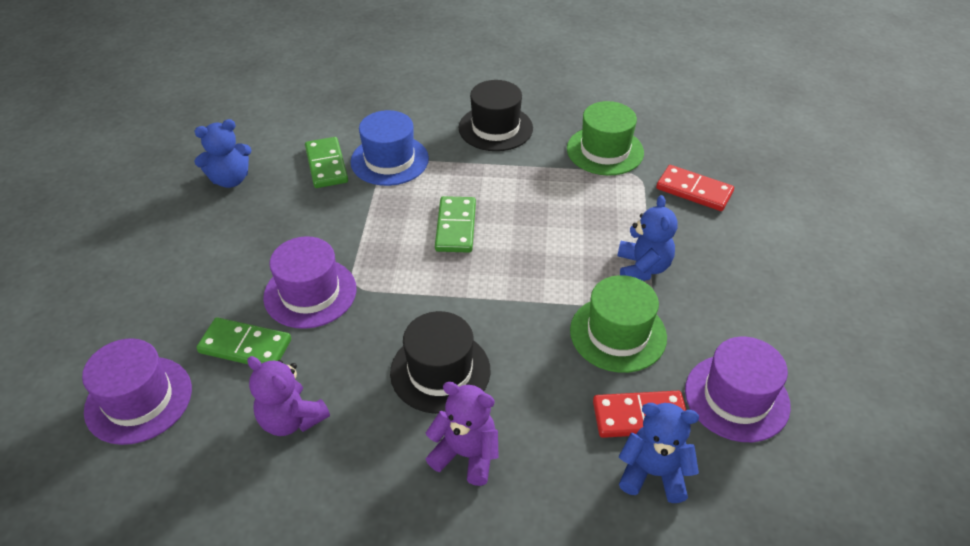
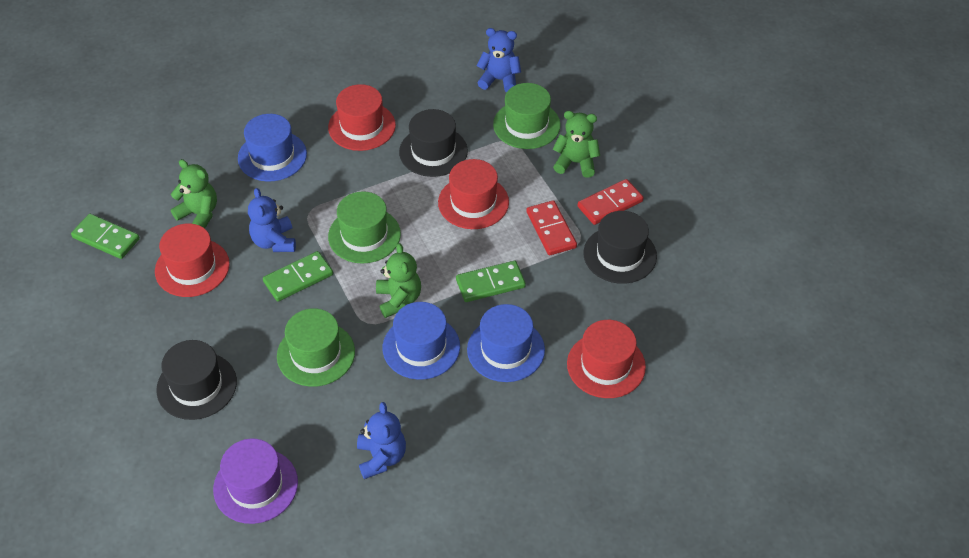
black hat: 2 -> 3
blue hat: 1 -> 3
green hat: 2 -> 3
green teddy bear: 0 -> 3
purple hat: 3 -> 1
purple teddy bear: 2 -> 0
red hat: 0 -> 4

